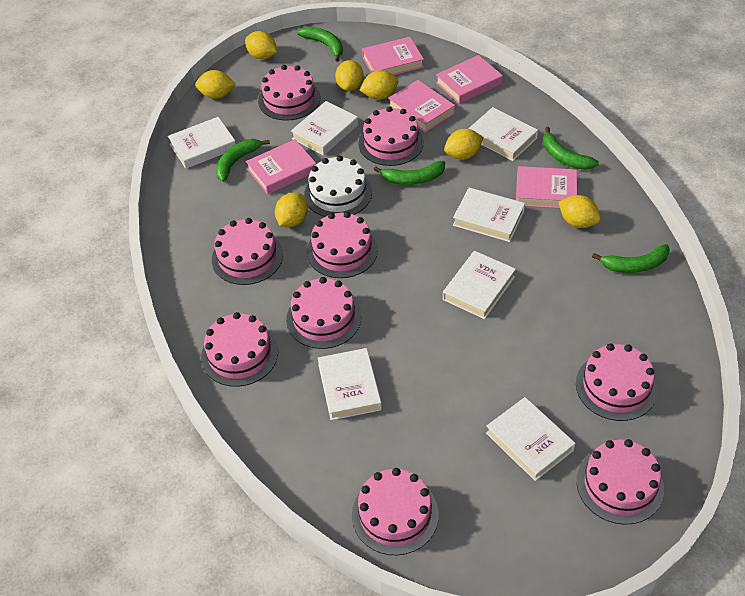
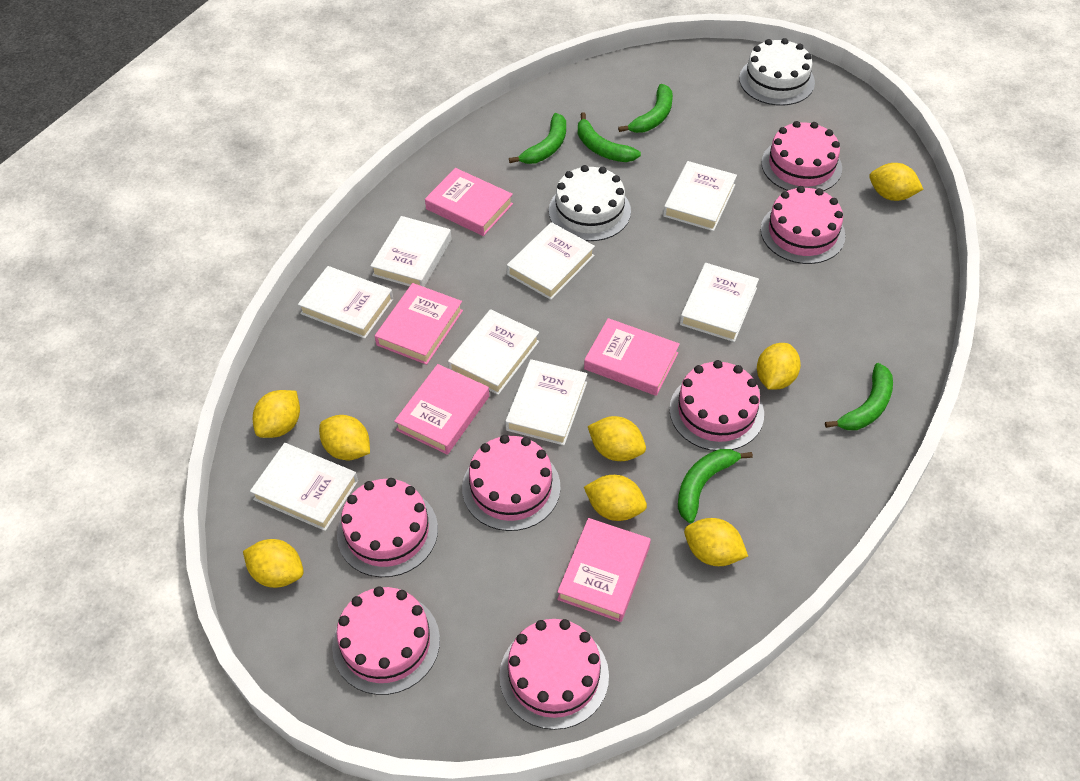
pink cake: 9 -> 7
white book: 7 -> 8
white cake: 1 -> 2
yellow lemon: 7 -> 8

